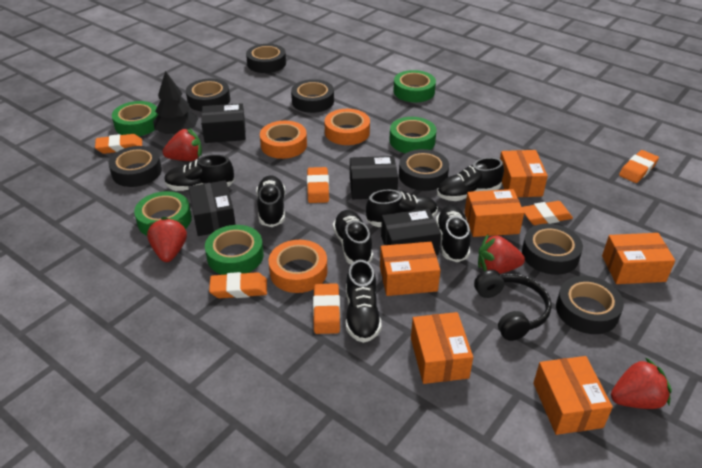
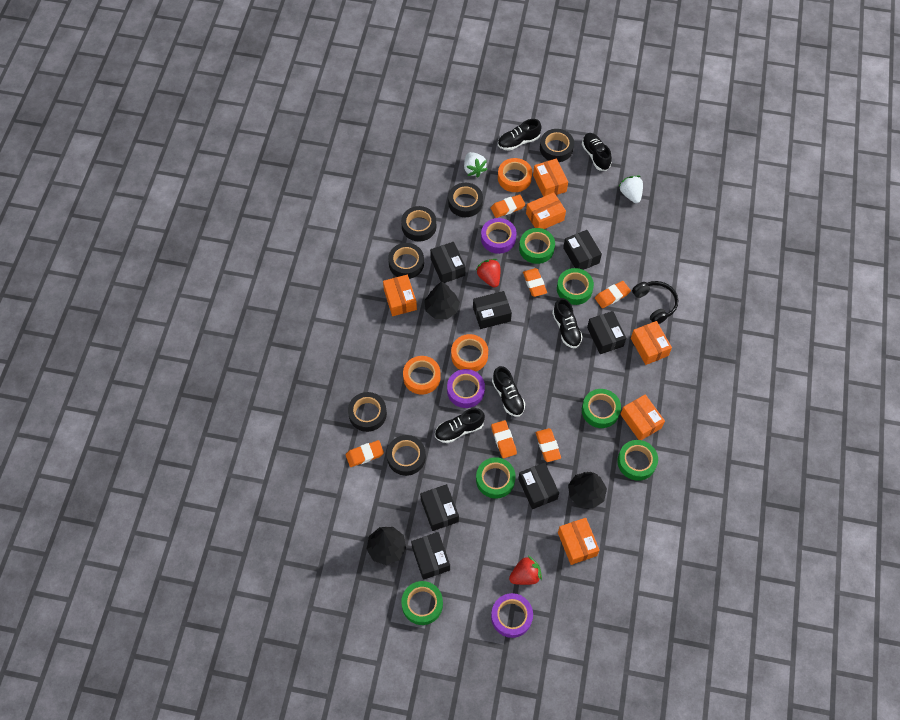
black box: 4 -> 7
black shoe: 7 -> 5
black tape: 7 -> 6
black tree: 1 -> 3
green tape: 5 -> 6
purple tape: 0 -> 3
red strawberry: 4 -> 2
white strawberry: 0 -> 2

